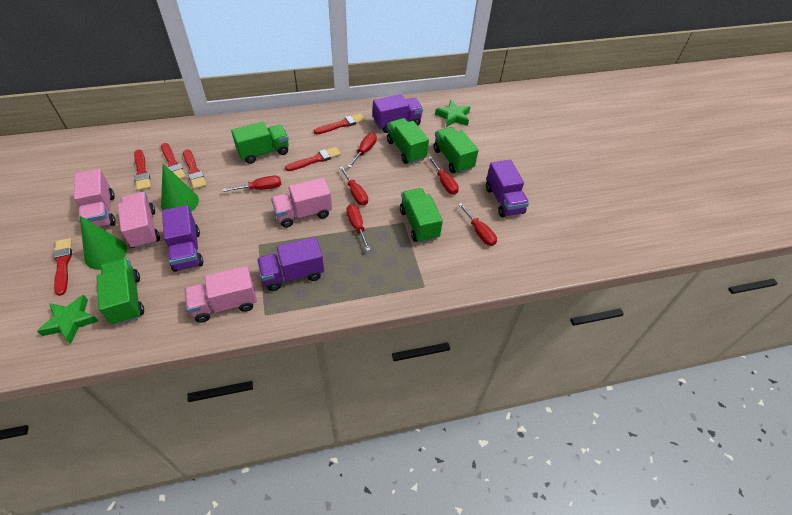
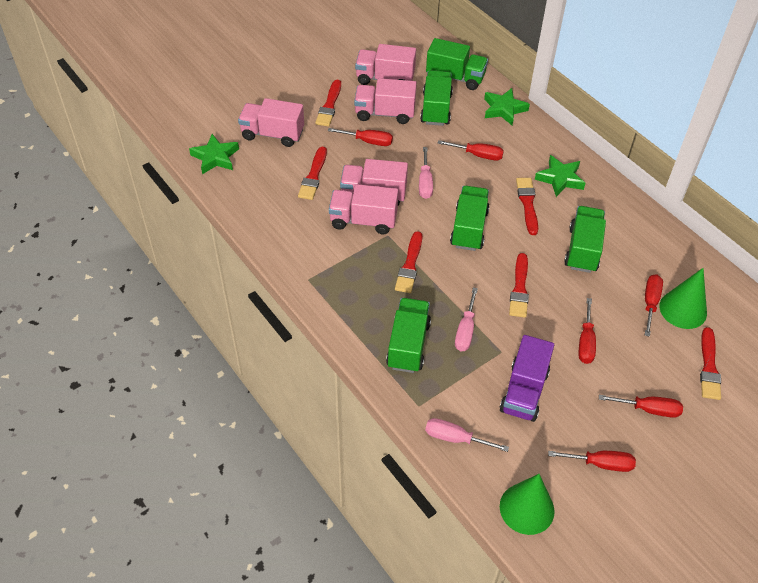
green star: 2 -> 3
pink screwdriver: 0 -> 3
pink truck: 4 -> 5
purple truck: 4 -> 1

